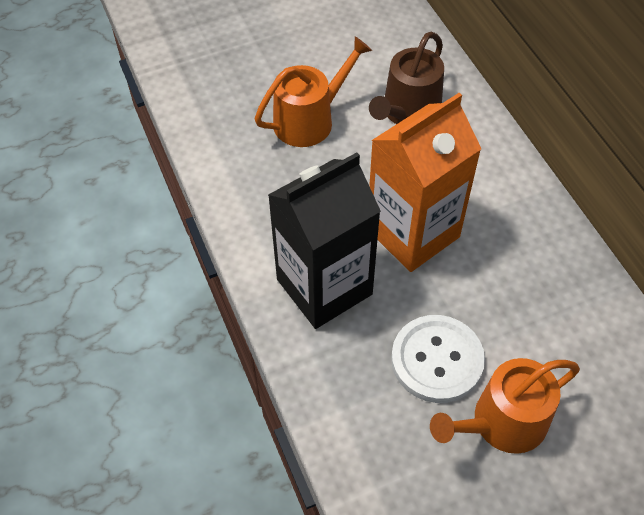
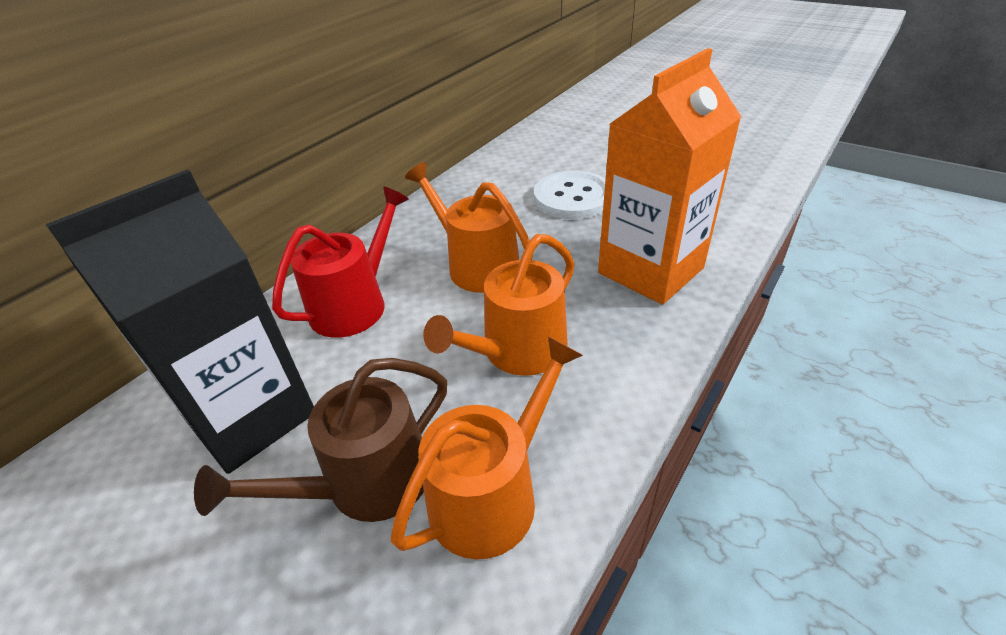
orange watering can: 2 -> 3
red watering can: 0 -> 1

